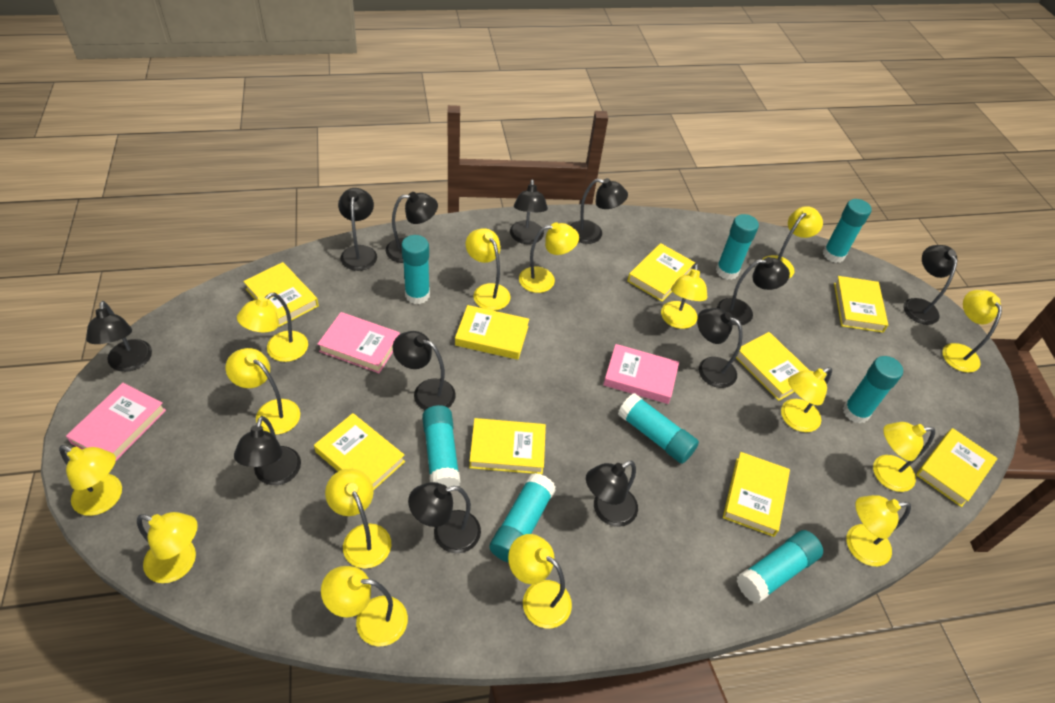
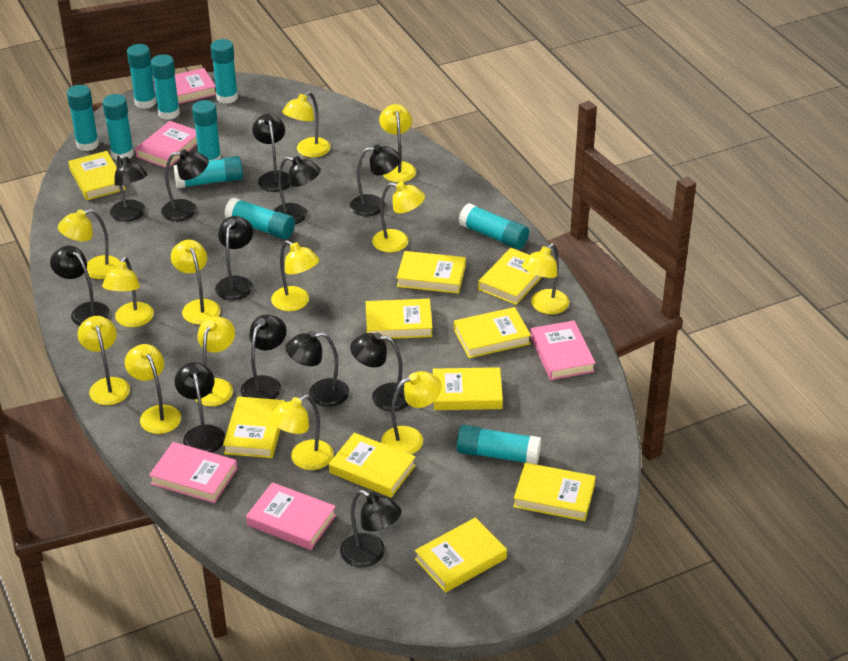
pink book: 3 -> 5
turquoise glue stick: 8 -> 10
yellow book: 9 -> 10
yellow lamp: 15 -> 13

